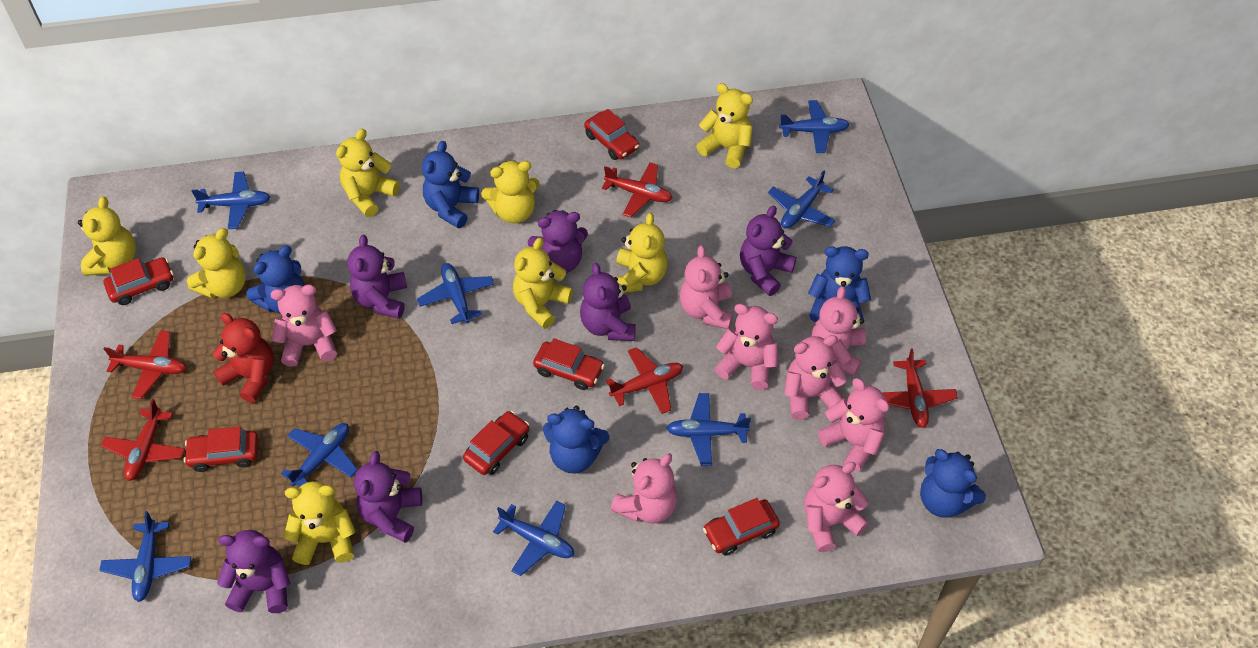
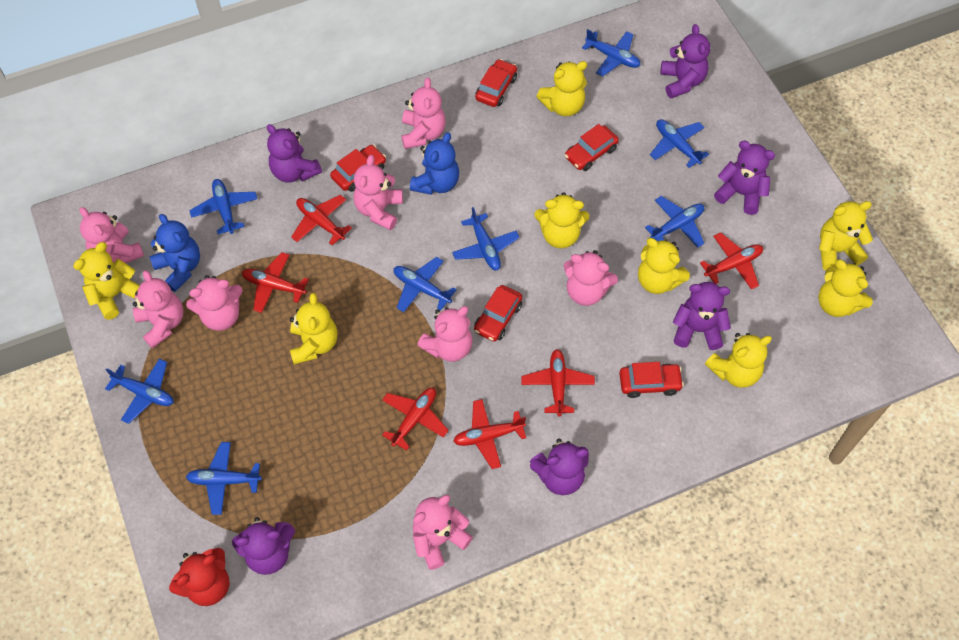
blue teddy bear: 5 -> 2
red car: 6 -> 5
red plane: 5 -> 6

